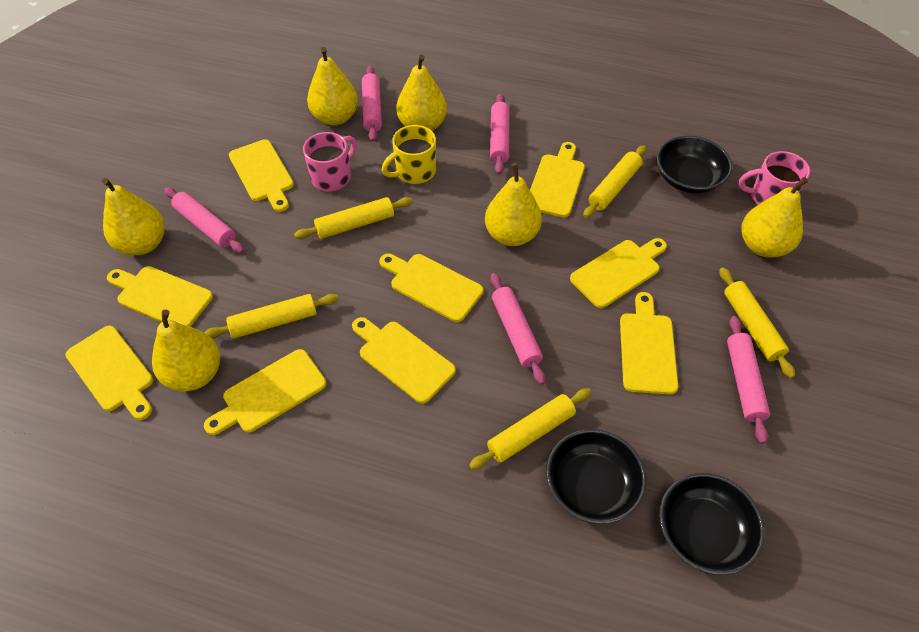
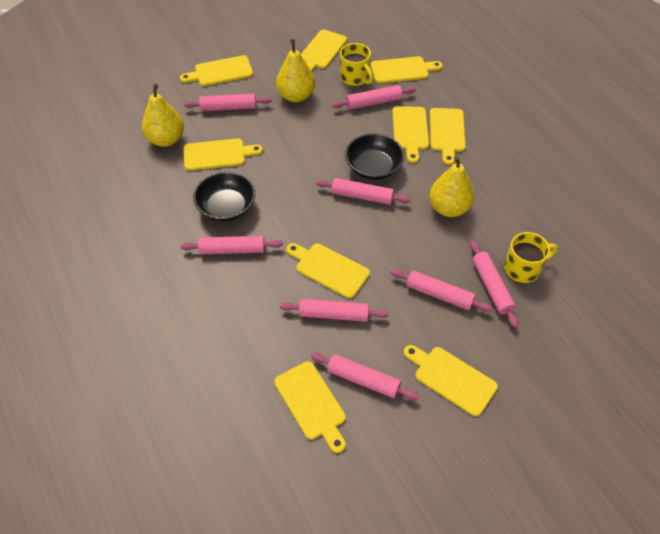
black bowl: 3 -> 2
pink mug: 2 -> 0
pink rolling pin: 5 -> 8
yellow mug: 1 -> 2
yellow pear: 6 -> 3
yellow rolling pin: 5 -> 0

